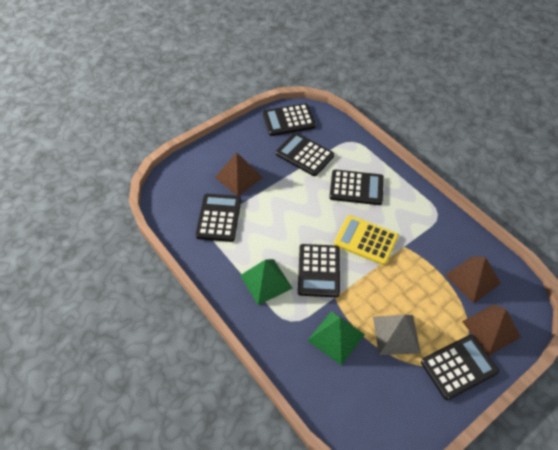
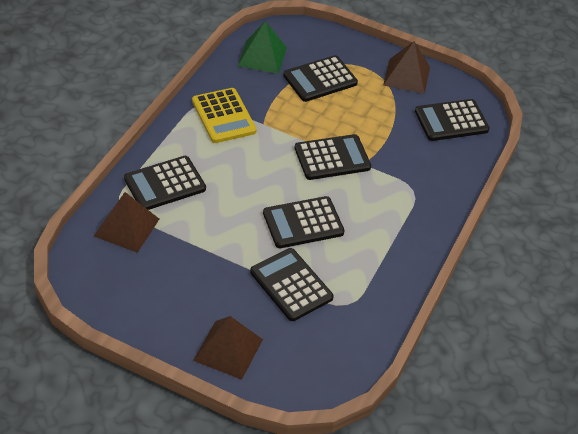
green pyramid: 2 -> 1
grey pyramid: 1 -> 0

